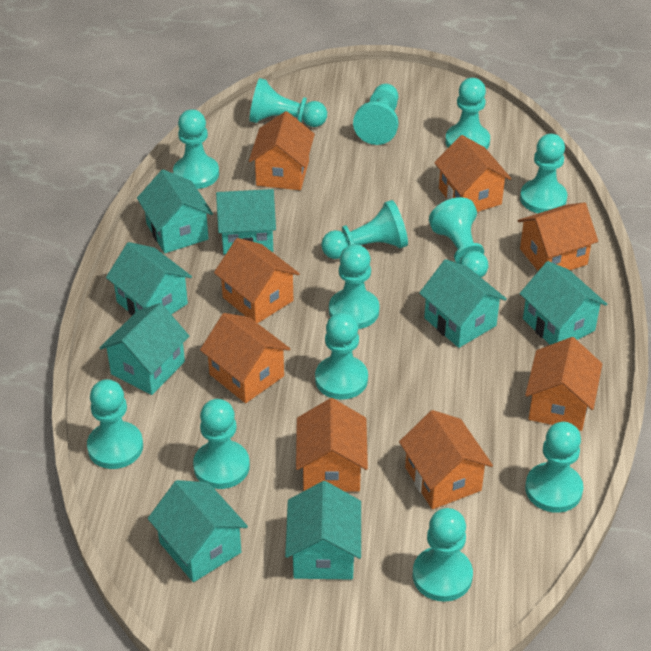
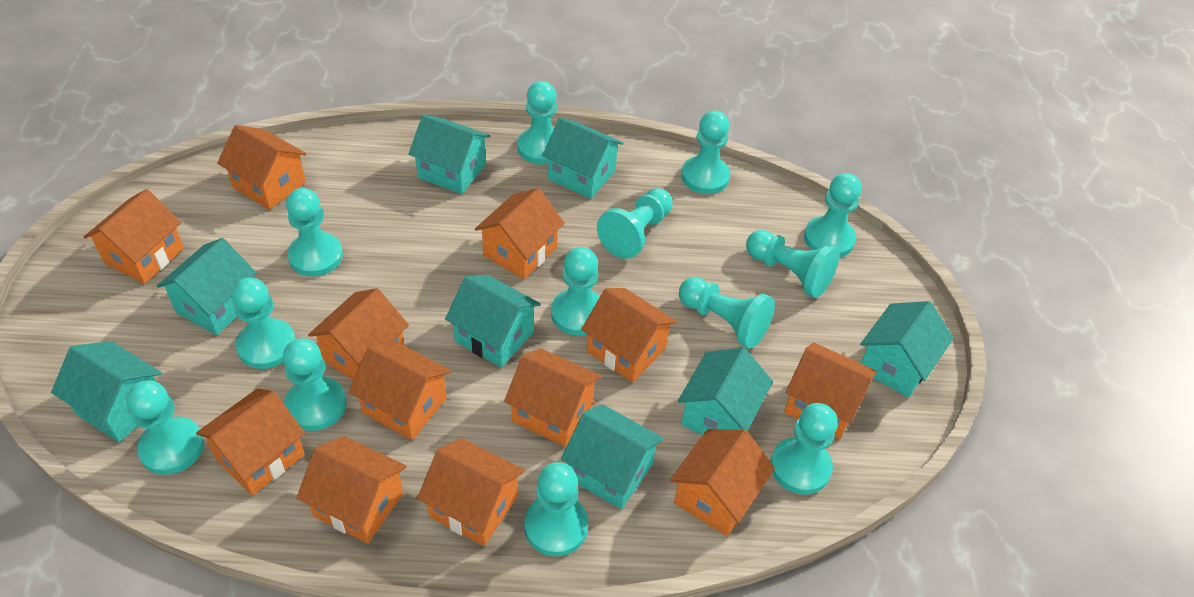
orange house: 8 -> 12

